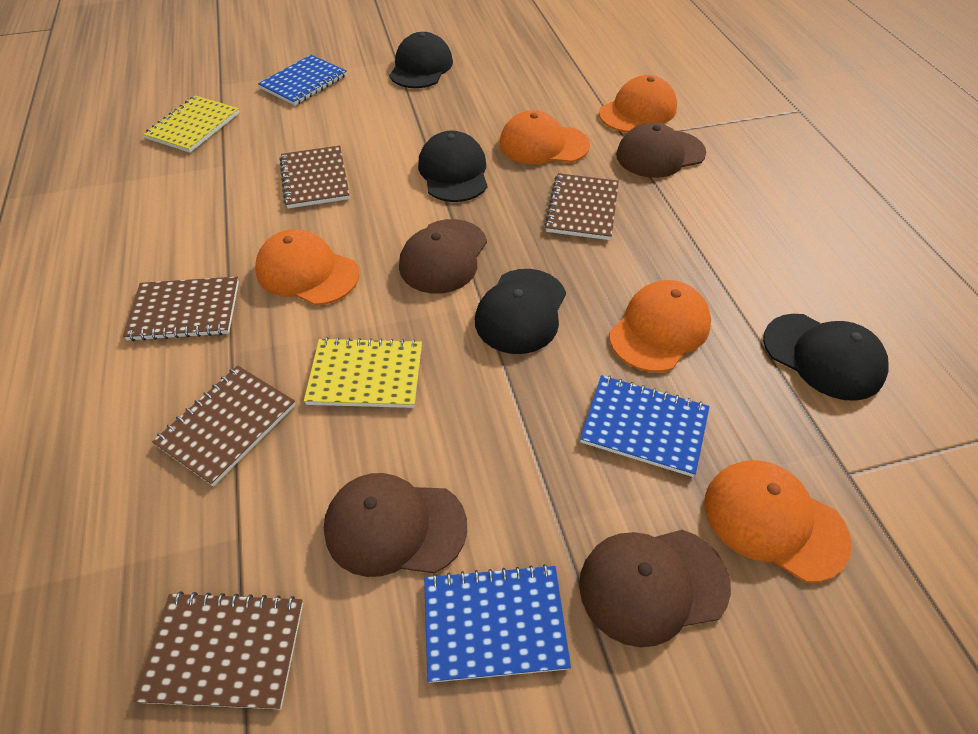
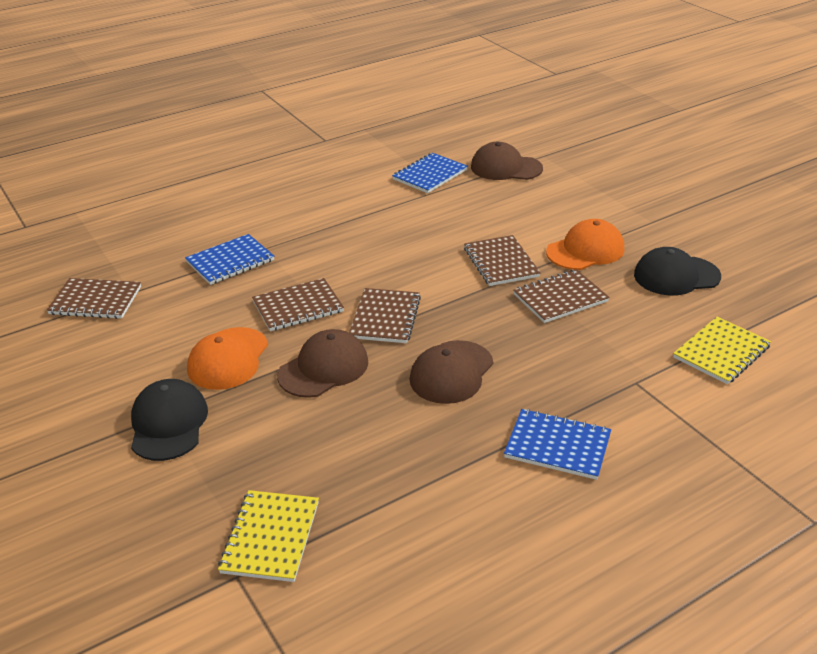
black cap: 4 -> 2
brown cap: 4 -> 3
orange cap: 5 -> 2

